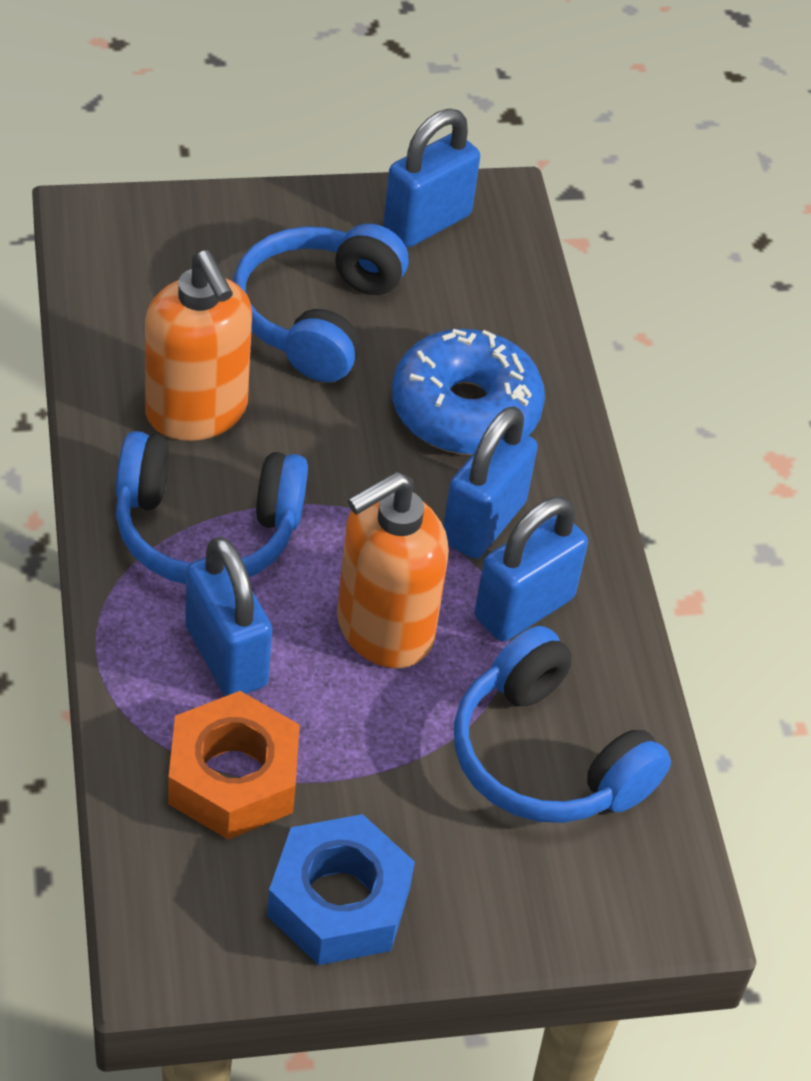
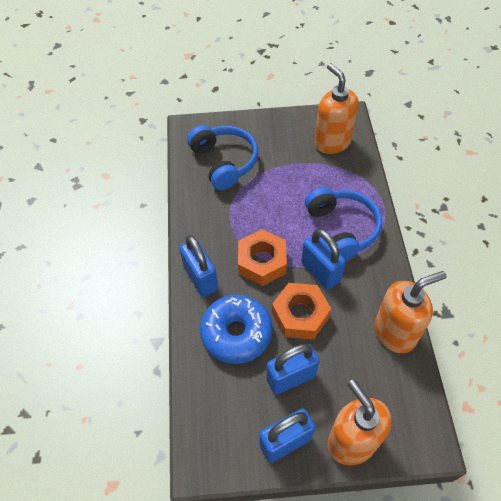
blue headphones: 3 -> 2
blue nut: 1 -> 0
orange nut: 1 -> 2
orange soap dispenser: 2 -> 3

